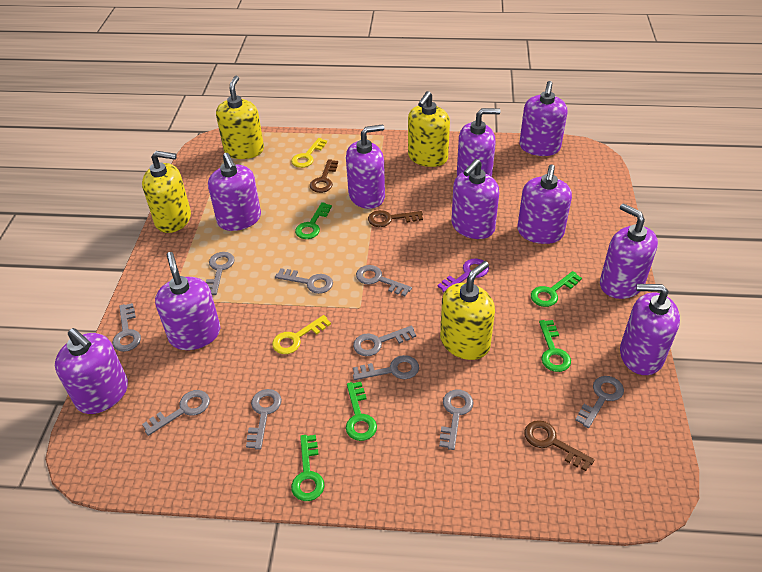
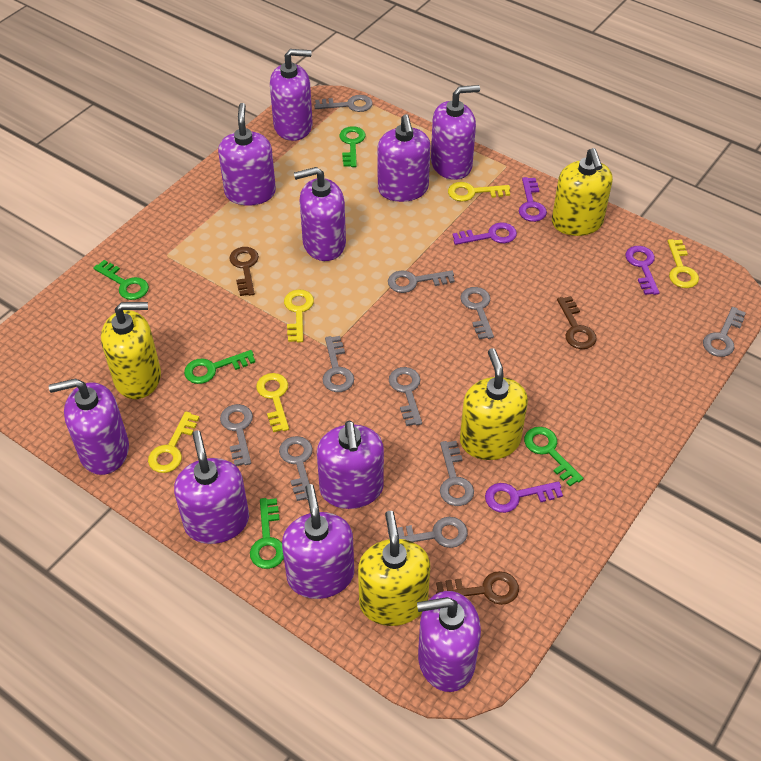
purple key: 1 -> 4
yellow key: 2 -> 5

